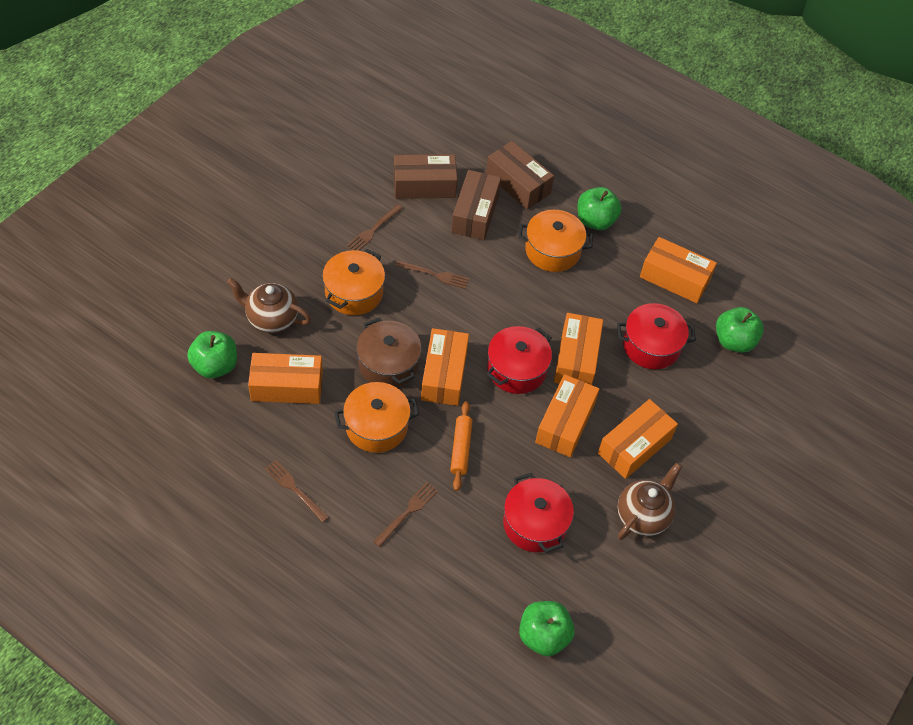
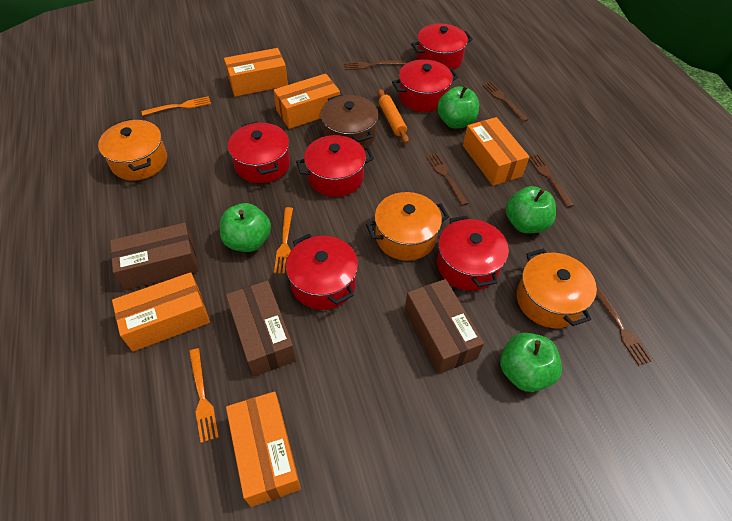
brown fork: 4 -> 5
brown teapot: 2 -> 0
orange box: 6 -> 5
orange fork: 0 -> 3
red pot: 3 -> 6

